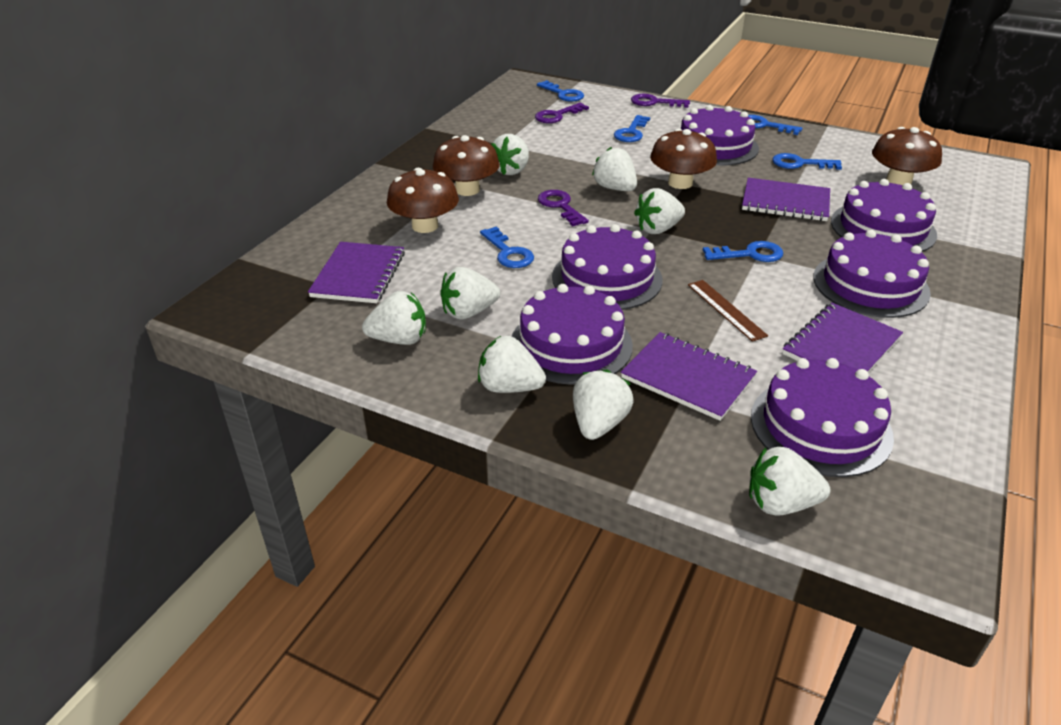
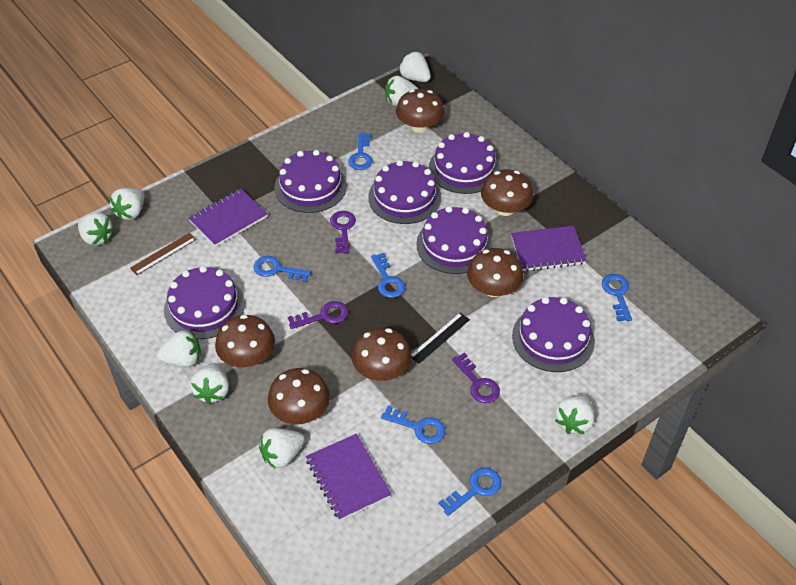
black ruler: 0 -> 1
brown mushroom: 4 -> 6
purple notebook: 4 -> 3

